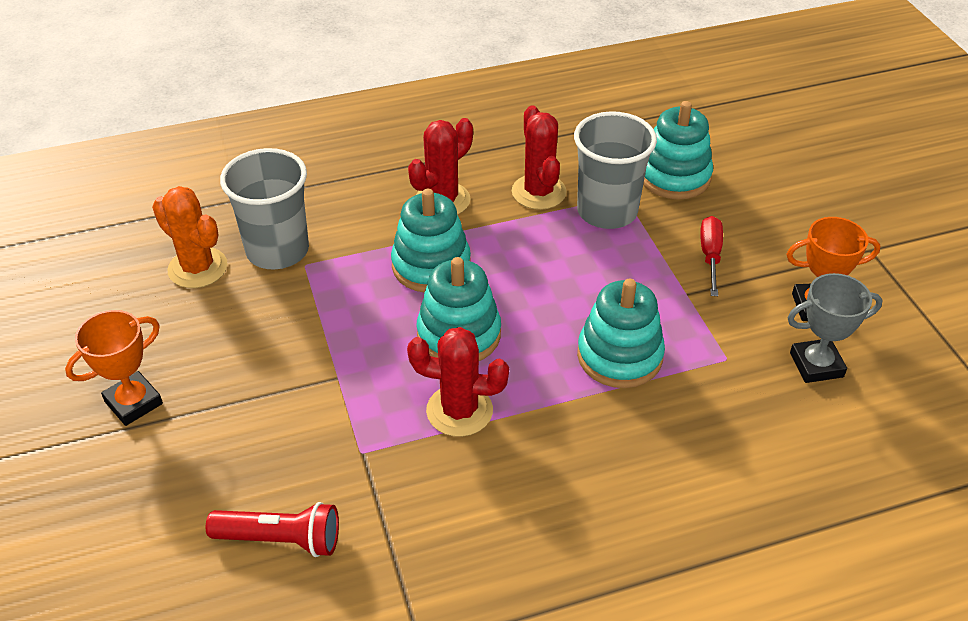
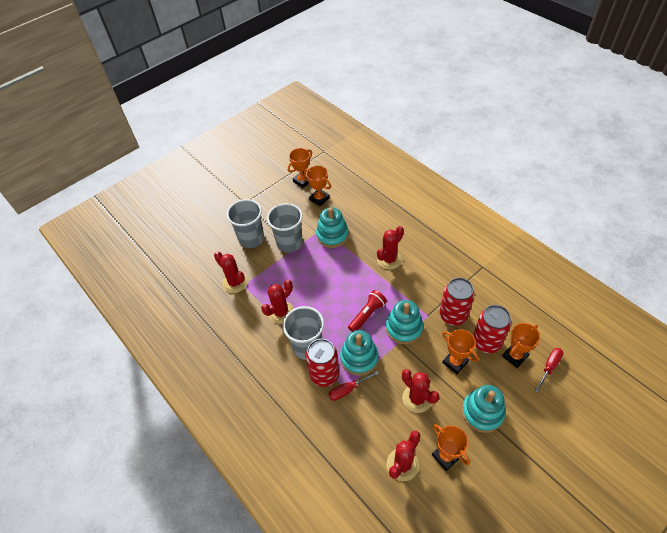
grey cup: 2 -> 3
grey trophy: 1 -> 0
orange cactus: 1 -> 0
orange trophy: 2 -> 5
red cactus: 3 -> 5
red can: 0 -> 3
red screwdriver: 1 -> 2

